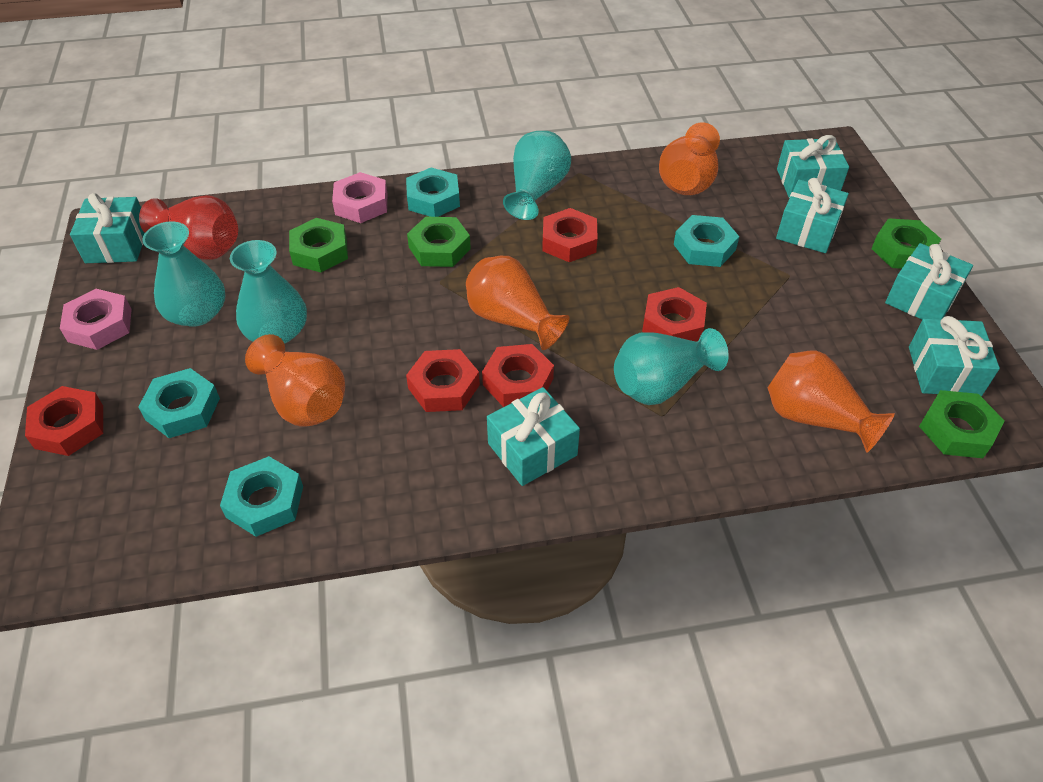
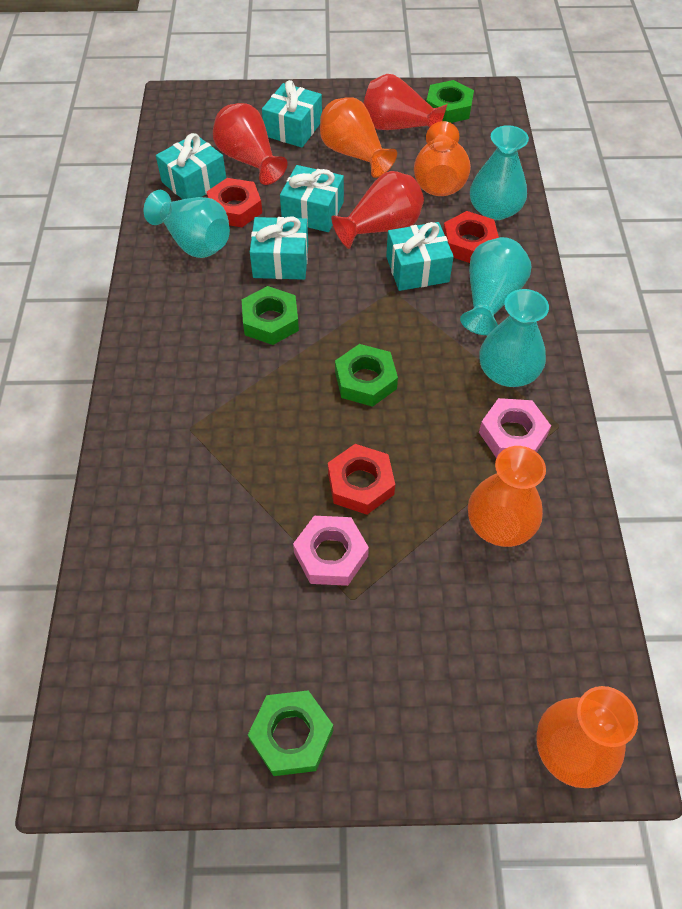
red nut: 5 -> 3
red vase: 1 -> 3
turquoise gift: 6 -> 5
turquoise nut: 4 -> 0

